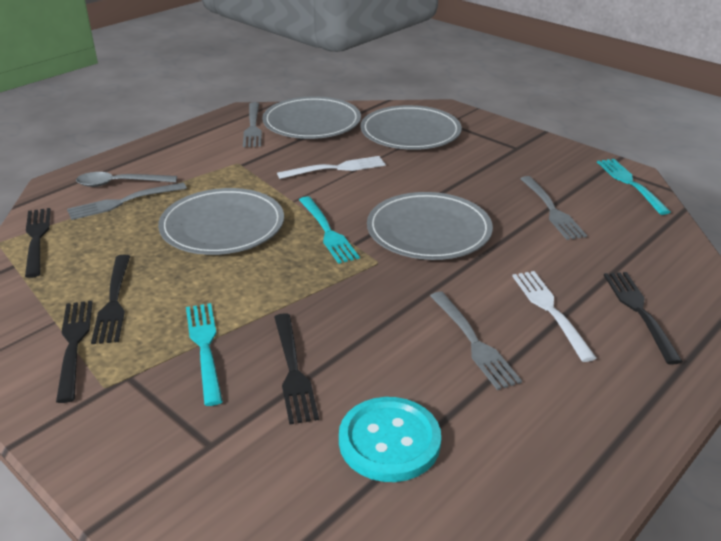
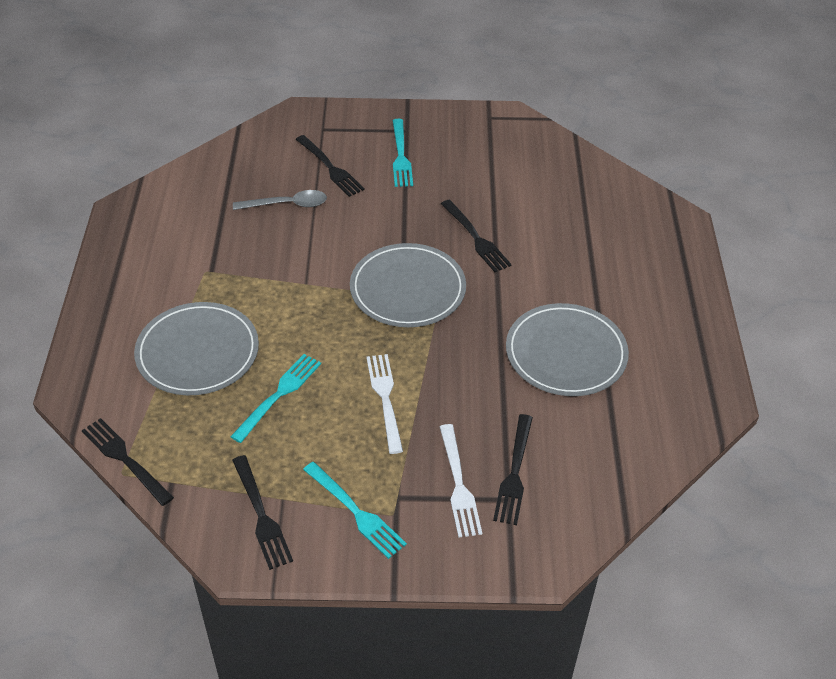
grey fork: 4 -> 0
grey plate: 4 -> 3
turquoise button: 1 -> 0

